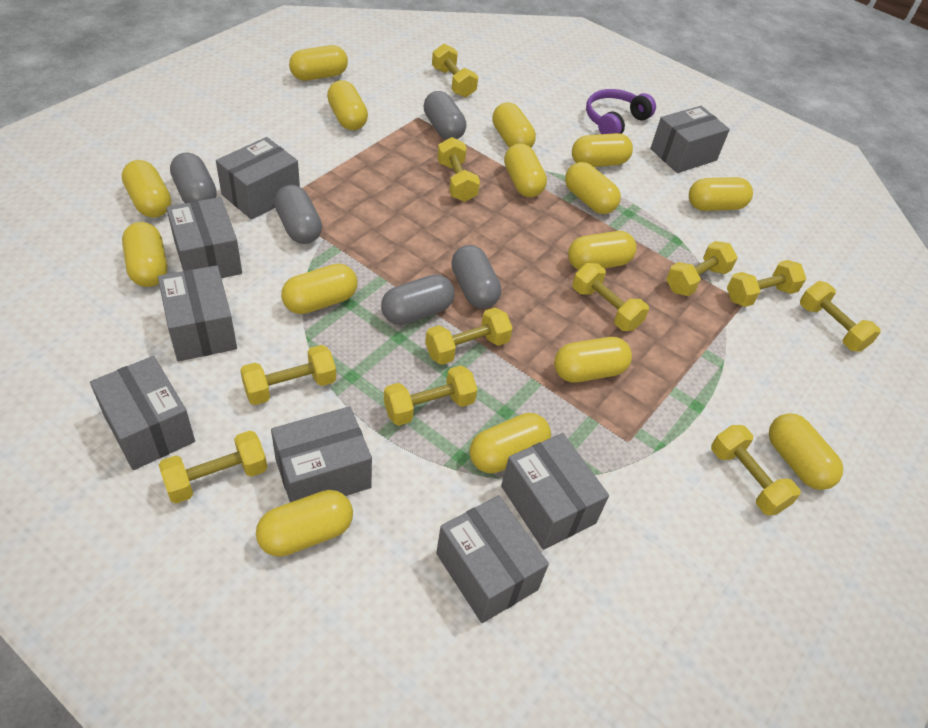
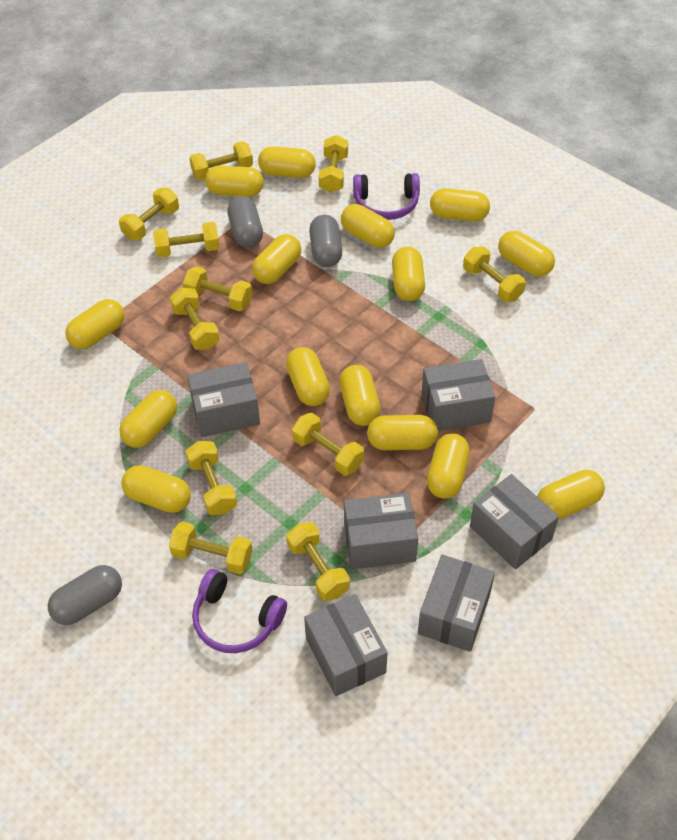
grey box: 8 -> 6
grey capsule: 5 -> 3
purple headphones: 1 -> 2

